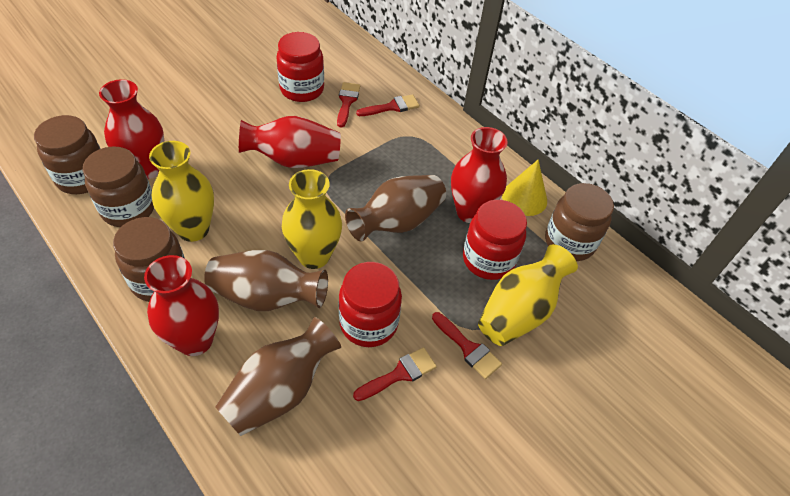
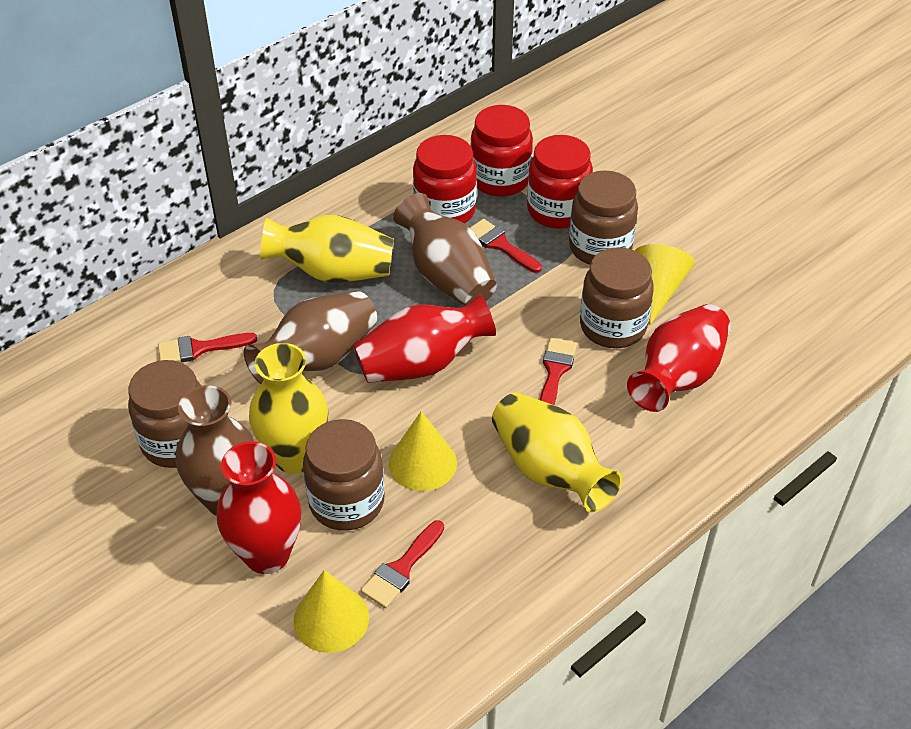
red vase: 4 -> 3
yellow cone: 1 -> 3

